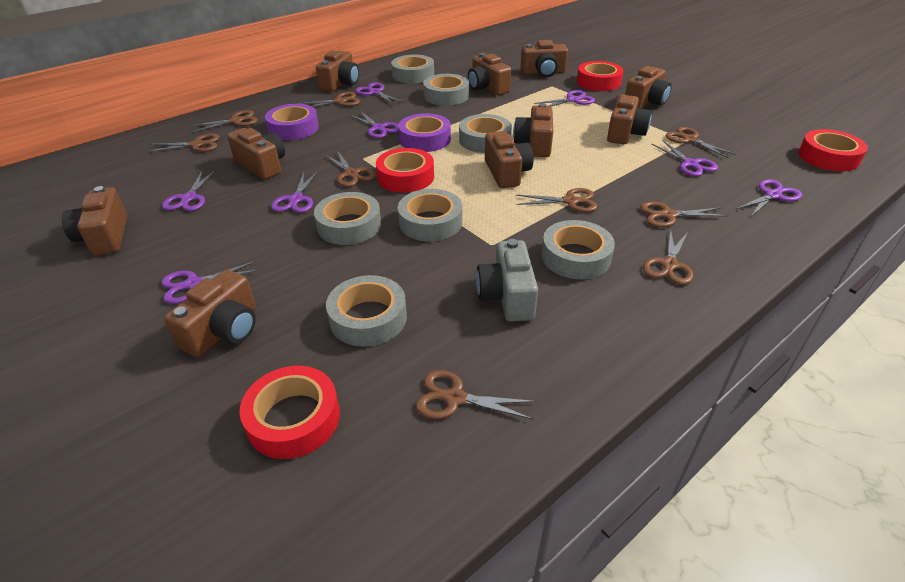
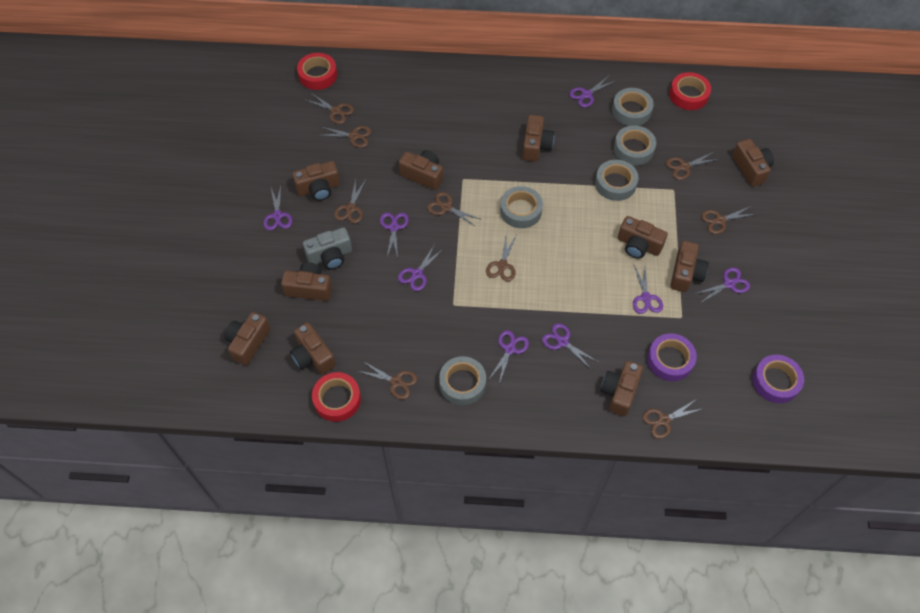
grey tape: 7 -> 5
red tape: 4 -> 3

